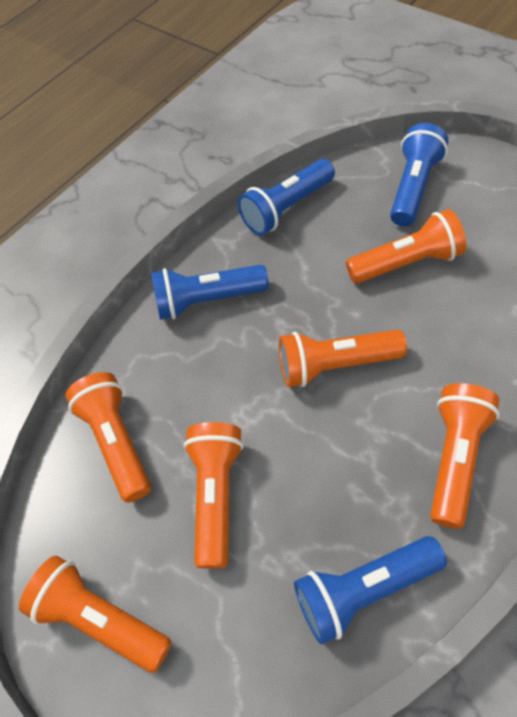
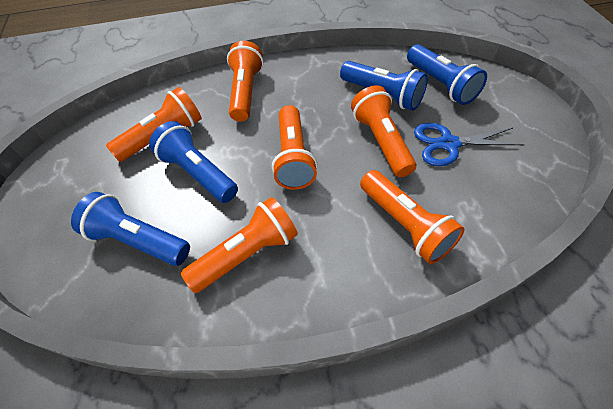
blue scissors: 0 -> 1

